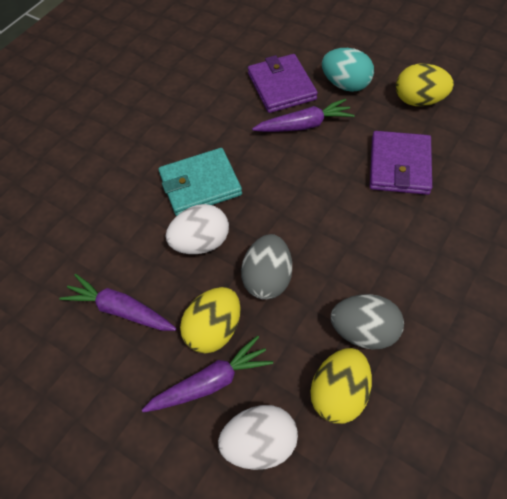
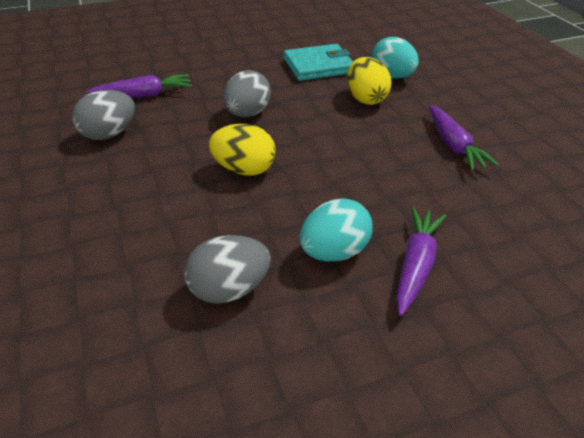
grey egg: 2 -> 3
purple wallet: 2 -> 0
turquoise egg: 1 -> 2
white egg: 2 -> 0
yellow egg: 3 -> 2

